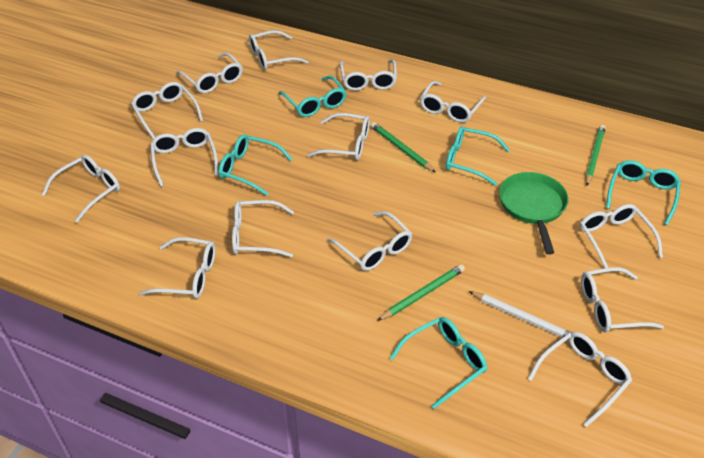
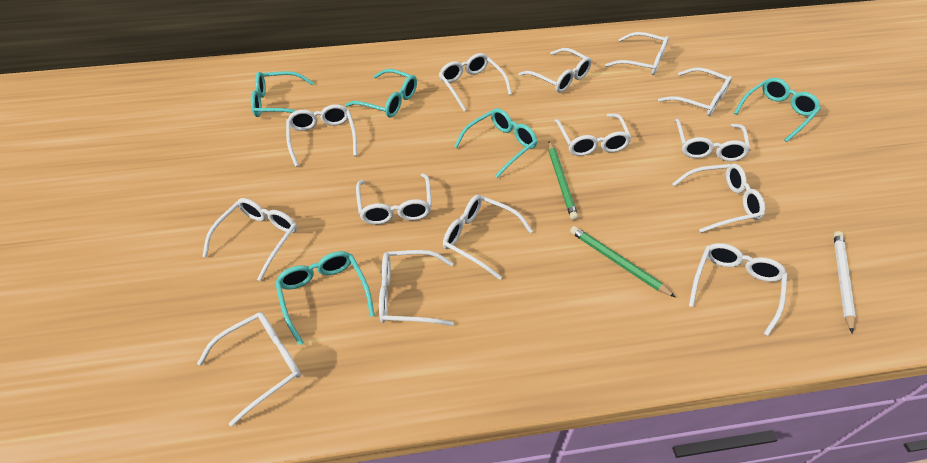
green pan: 1 -> 0
green pencil: 3 -> 2

